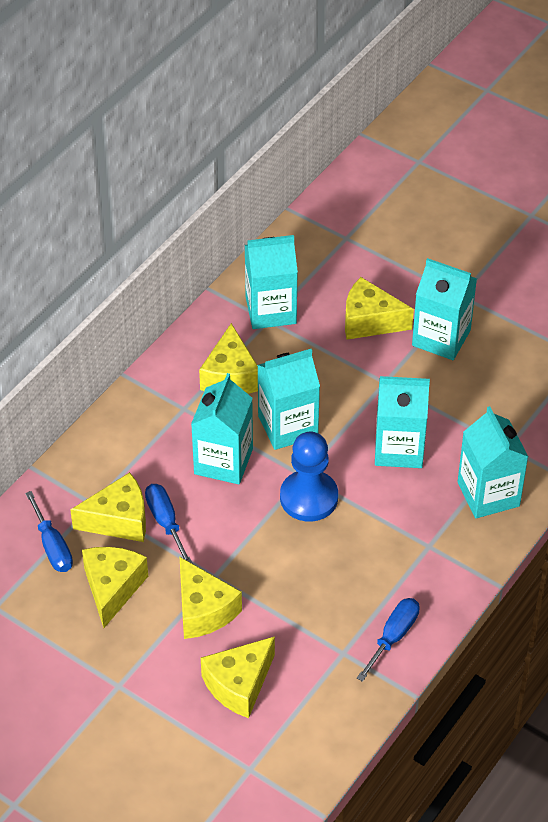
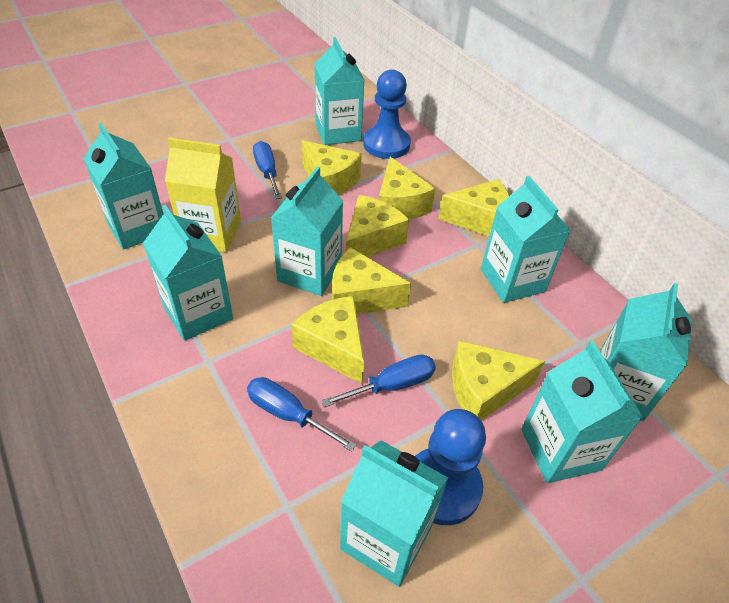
blue pawn: 1 -> 2
turquoise carton: 6 -> 8
yellow carton: 0 -> 1
yellow cheese: 6 -> 7

